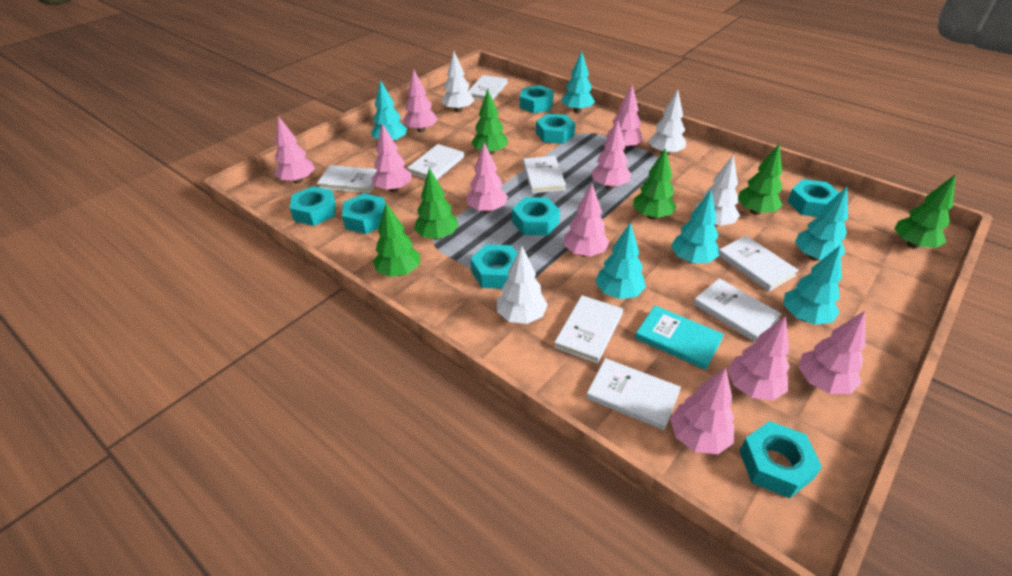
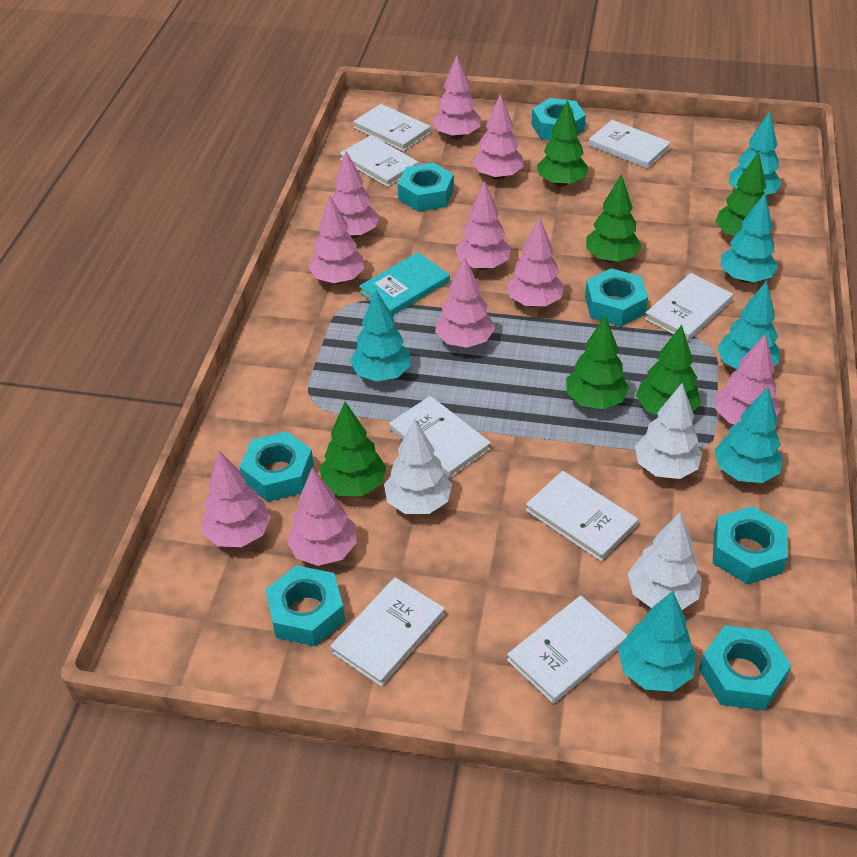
turquoise nut: 8 -> 7
white tree: 4 -> 3

